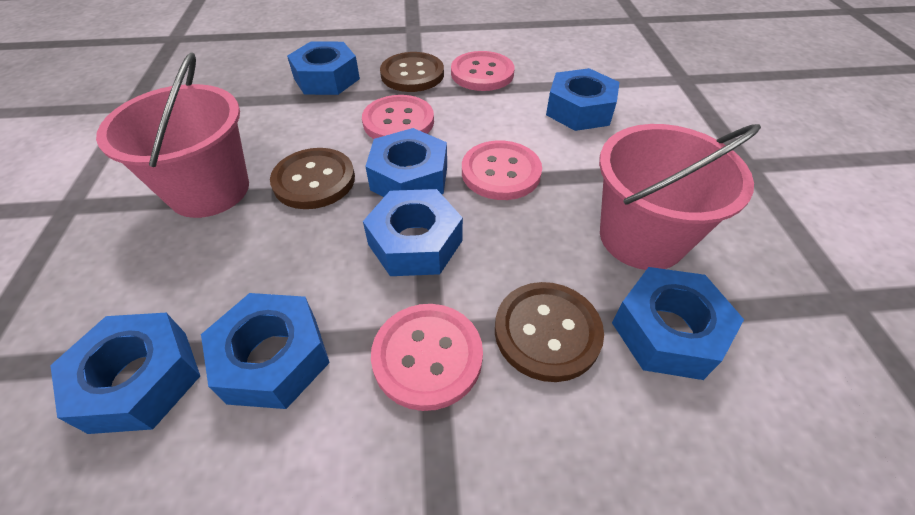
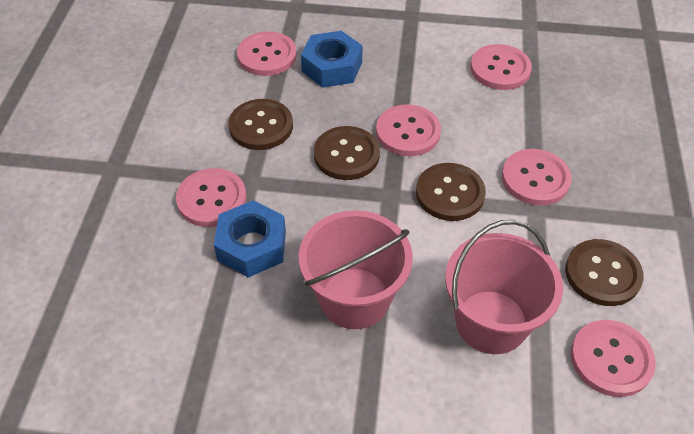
blue nut: 7 -> 2
brown button: 3 -> 4
pink button: 4 -> 6

